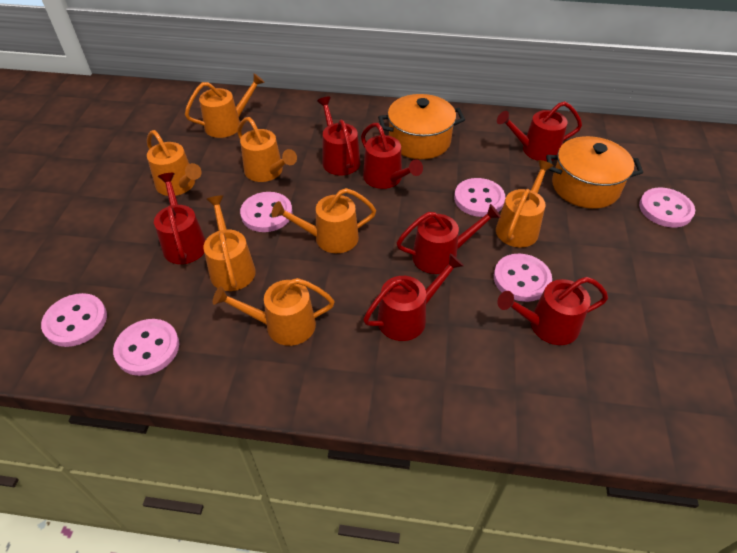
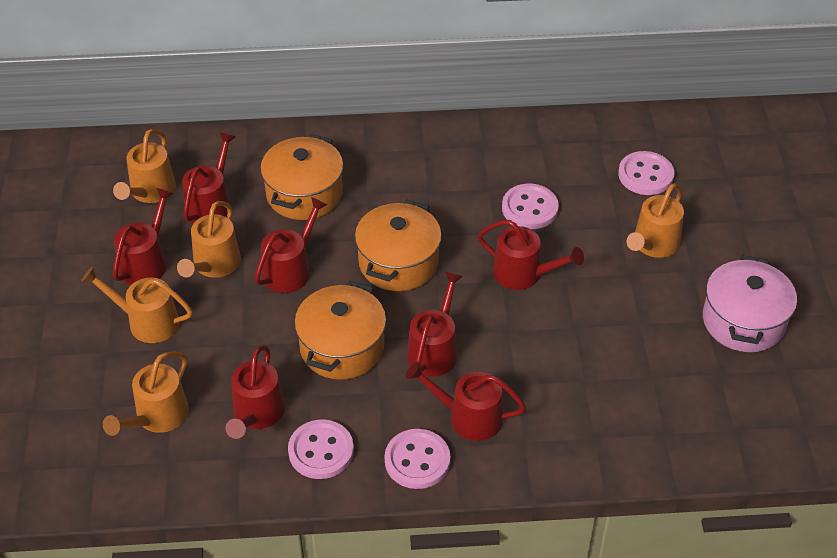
orange pot: 2 -> 3
orange watering can: 7 -> 5
pink button: 6 -> 4
pink pot: 0 -> 1

